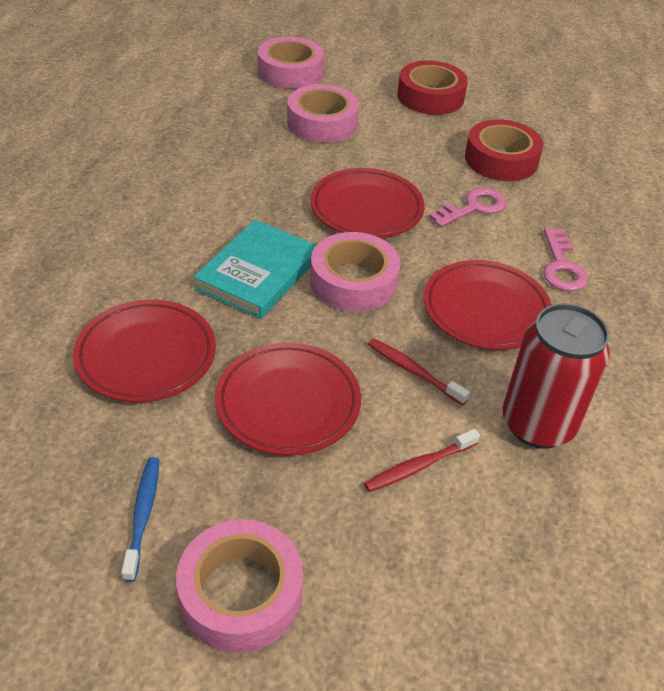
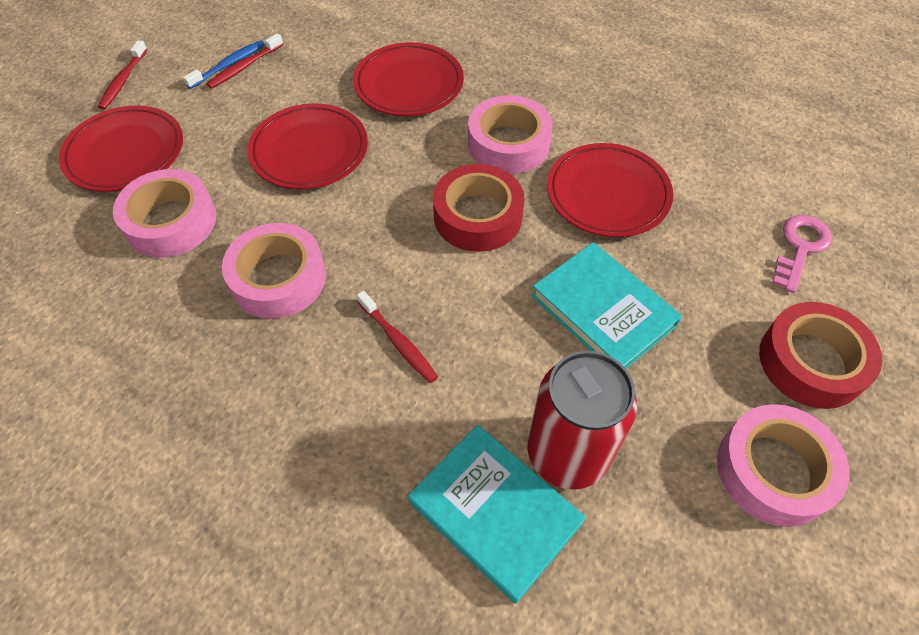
pink key: 2 -> 1
red toothbrush: 2 -> 3
turquoise book: 1 -> 2

